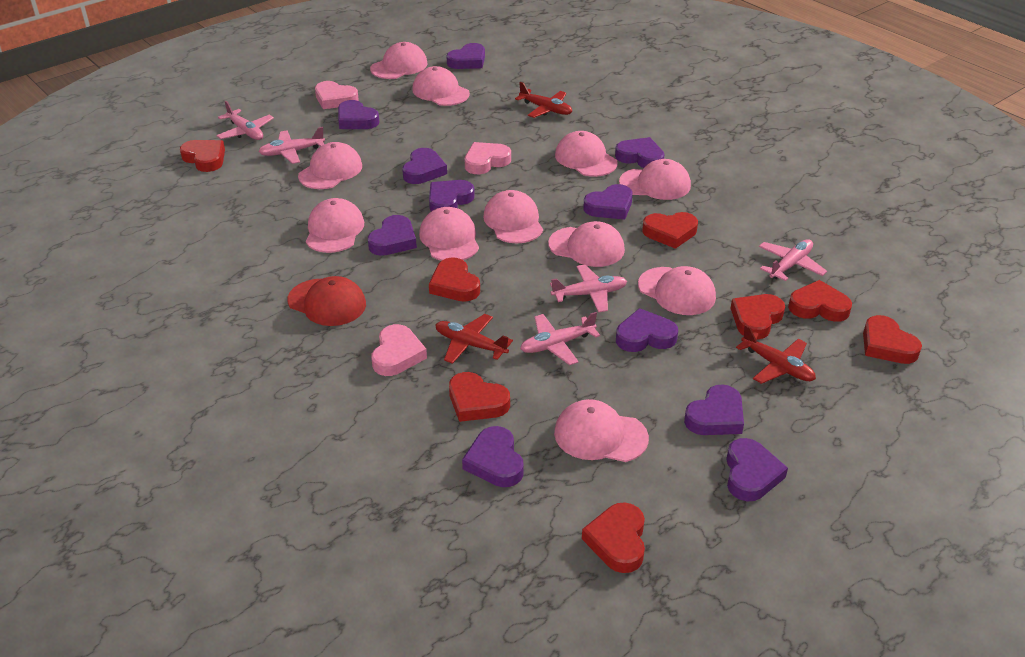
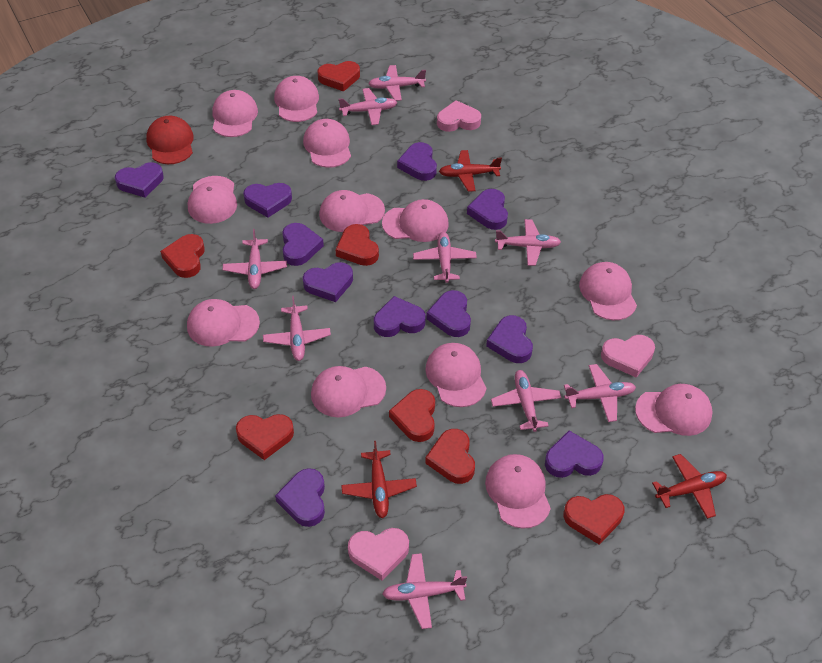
pink cap: 11 -> 12
pink plane: 5 -> 9
red heart: 8 -> 7

